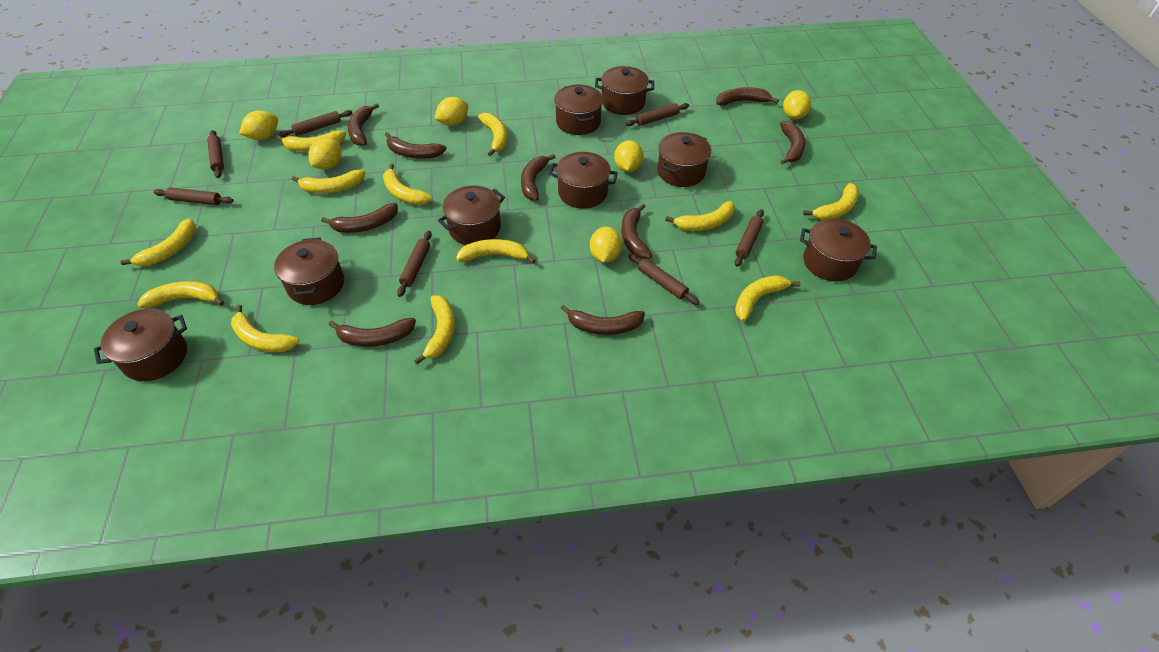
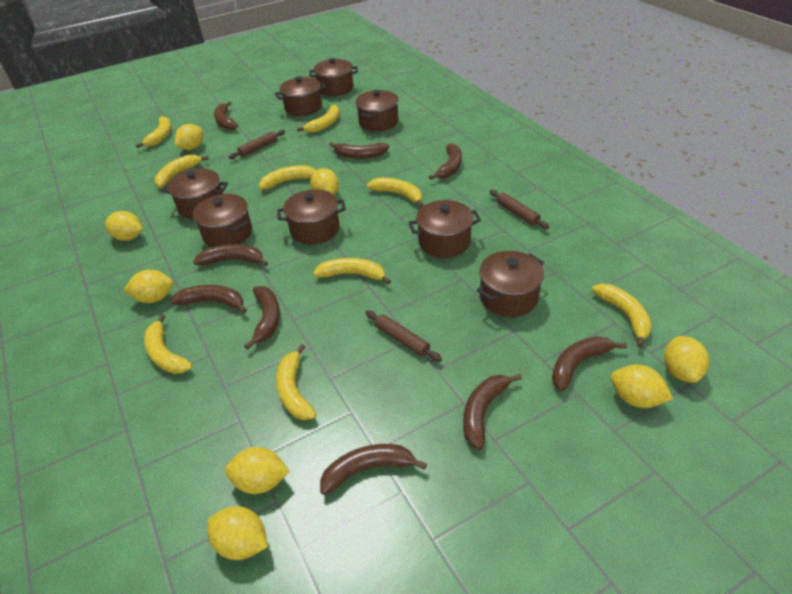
brown rolling pin: 7 -> 3
yellow banana: 12 -> 9
yellow lemon: 6 -> 8

